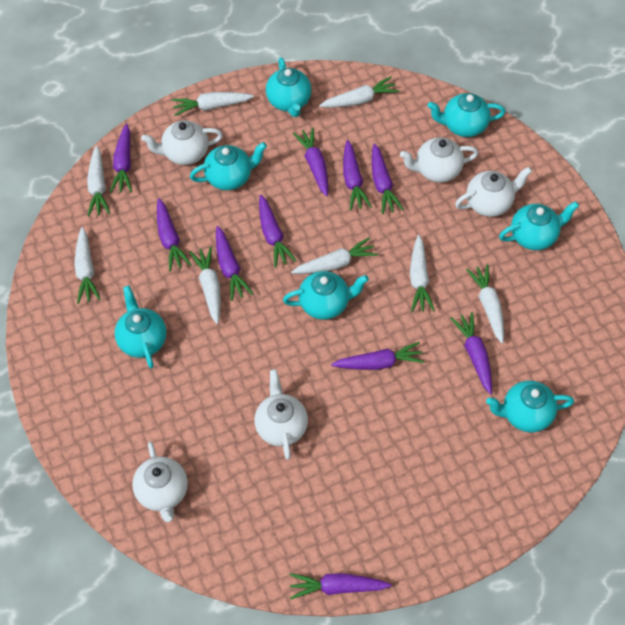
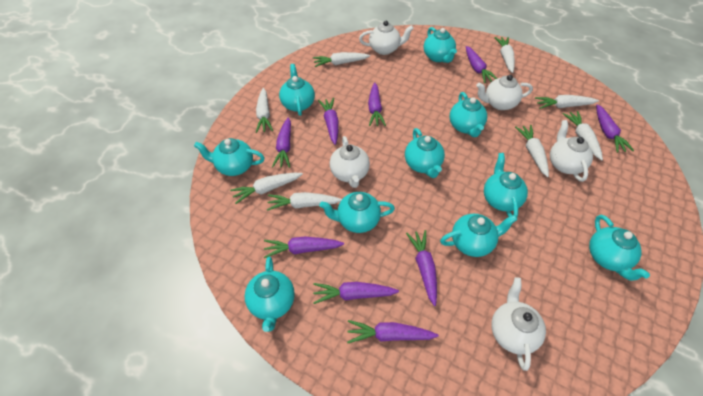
purple carrot: 10 -> 9
turquoise teapot: 7 -> 10

